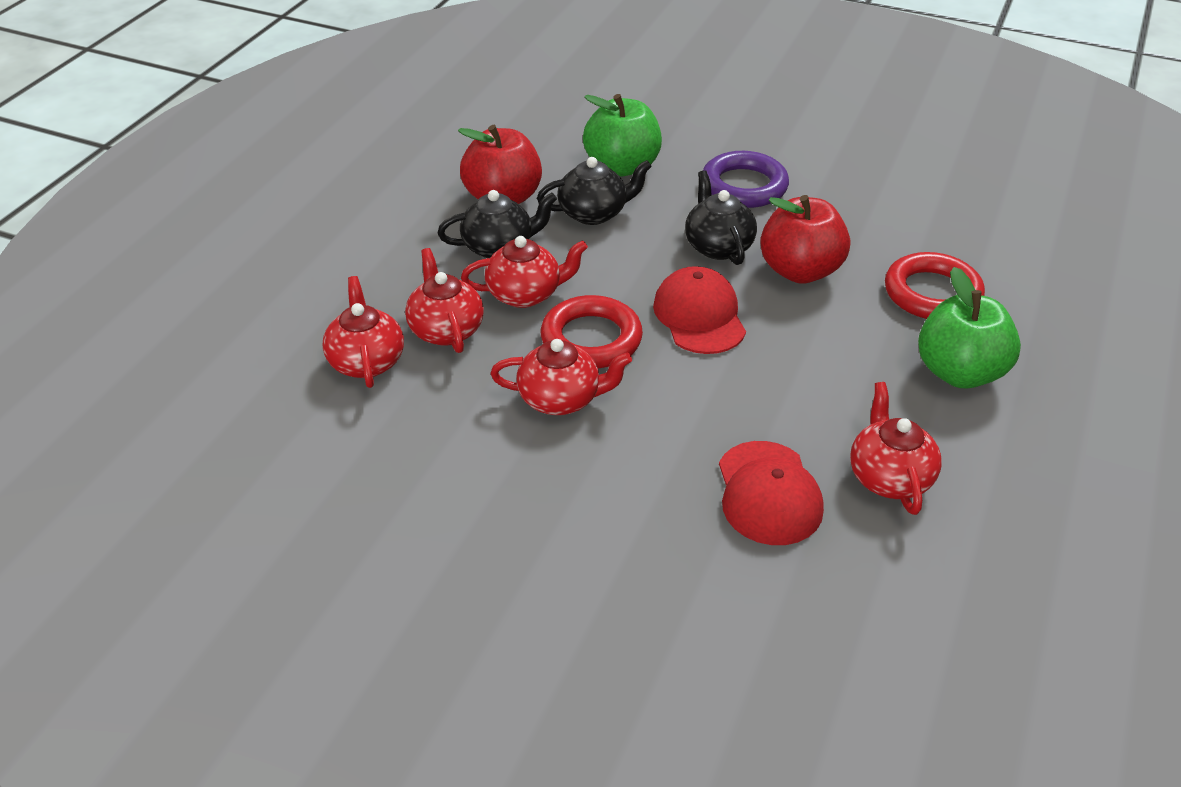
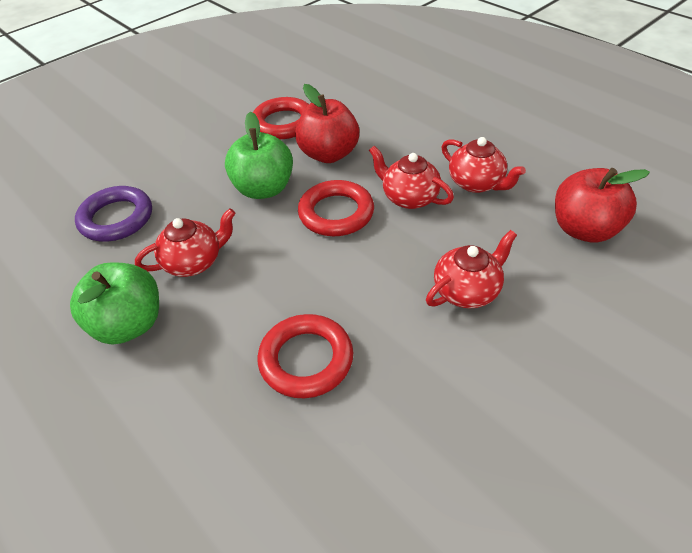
black teapot: 3 -> 0
red cap: 2 -> 0
red ring: 2 -> 3
red teapot: 5 -> 4

